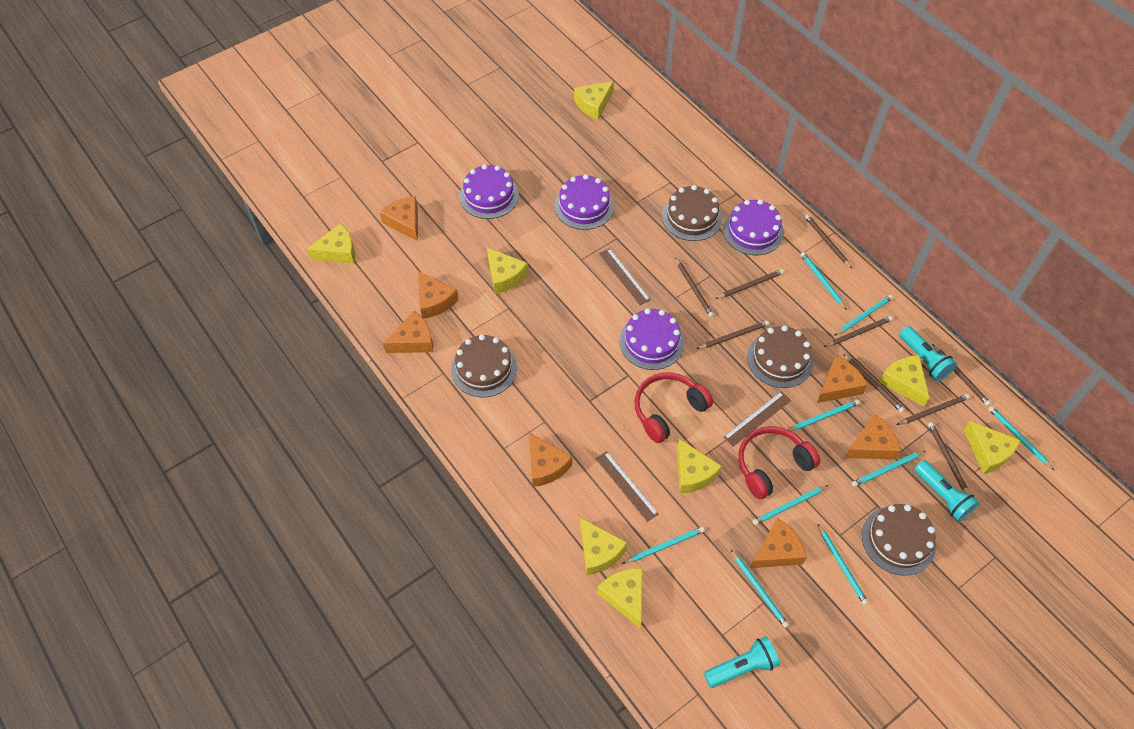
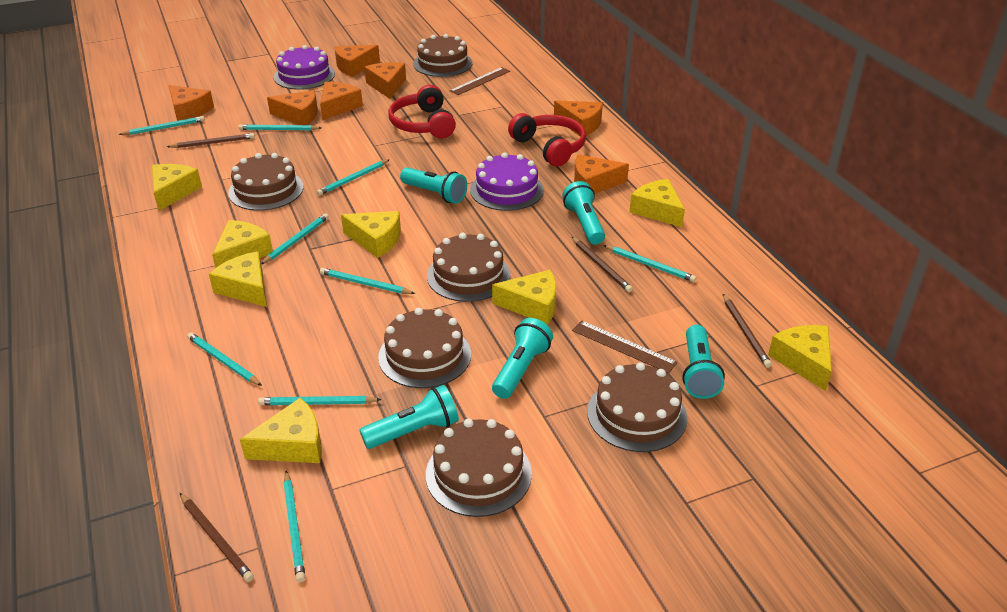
brown cake: 4 -> 6
brown pencil: 9 -> 4
brown ruler: 3 -> 2
purple cake: 4 -> 2
turquoise flashlight: 3 -> 5

